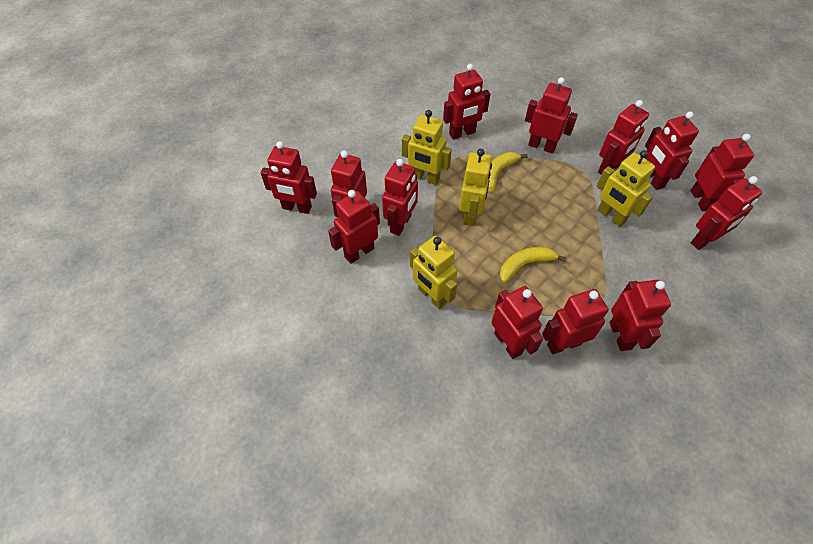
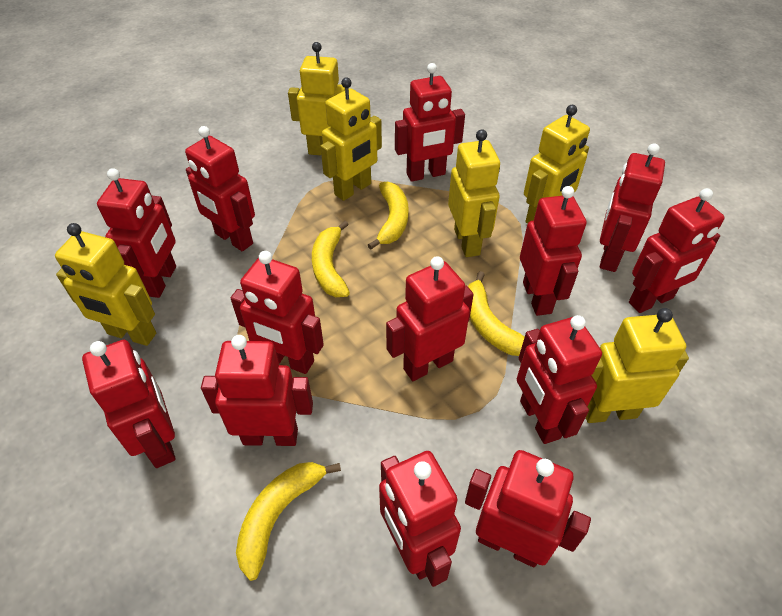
yellow banana: 2 -> 4
yellow robot: 4 -> 6

